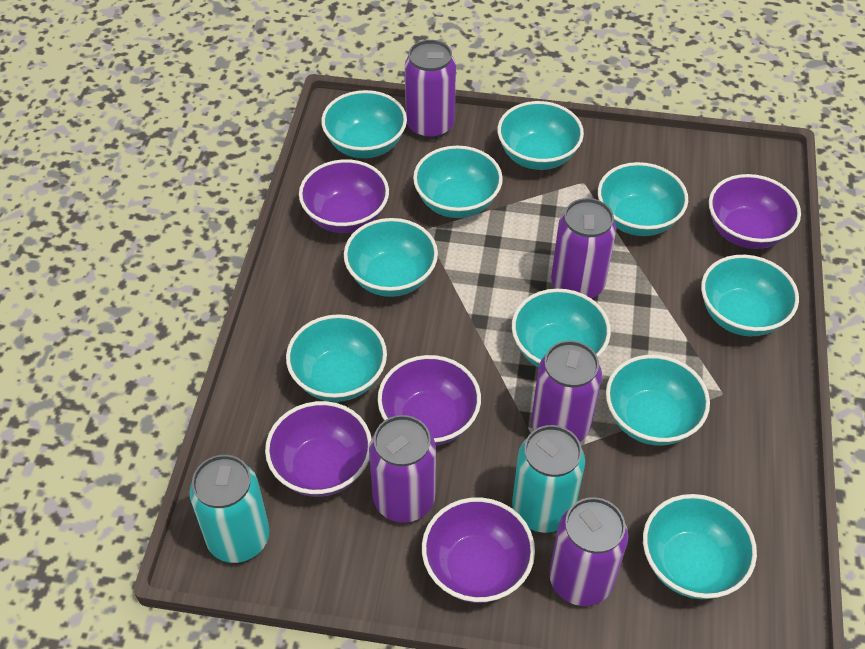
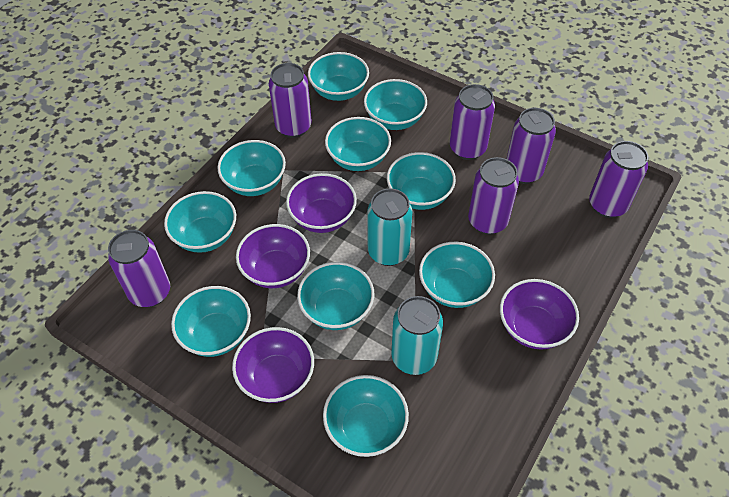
purple bowl: 5 -> 4
purple can: 5 -> 6

